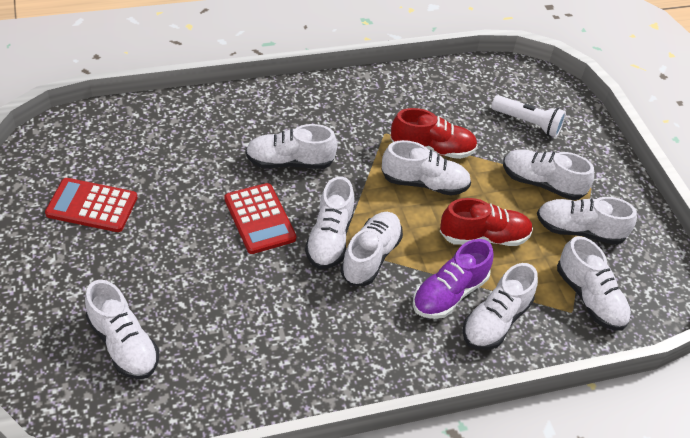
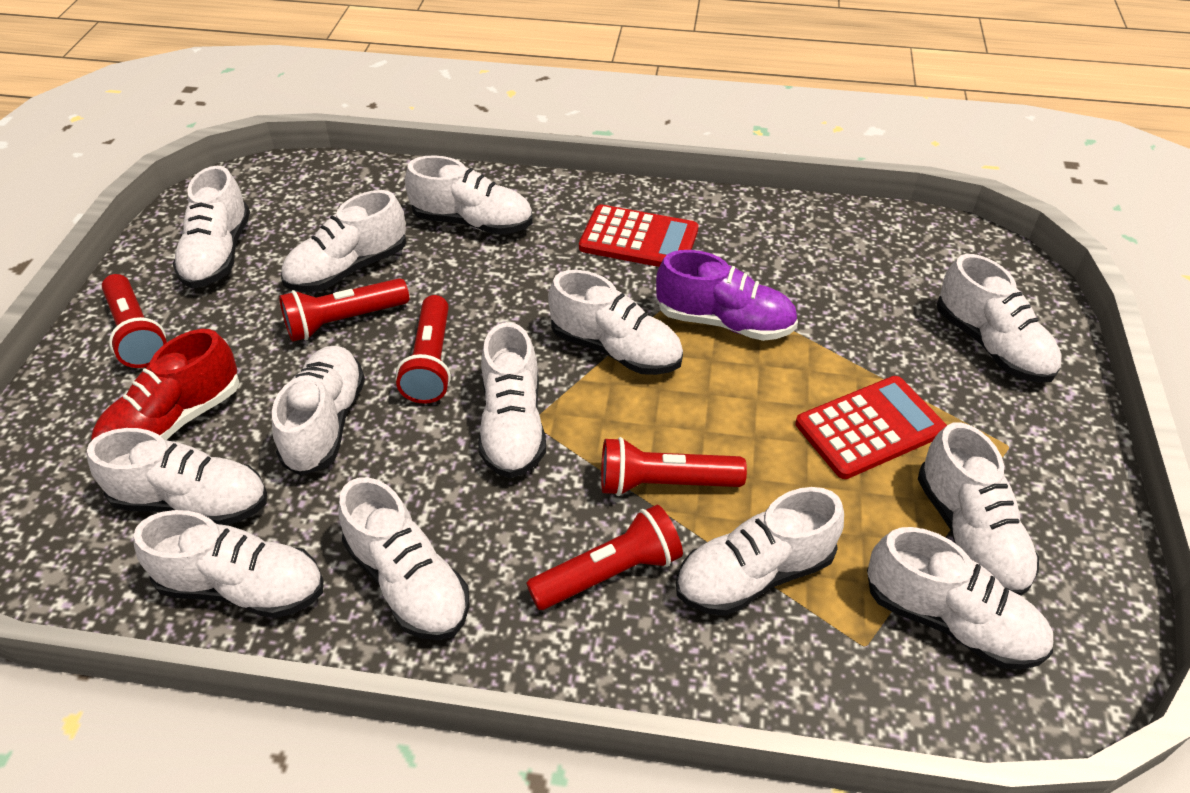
red flashlight: 0 -> 5
red shoe: 2 -> 1
white flashlight: 1 -> 0
white shoe: 9 -> 13

